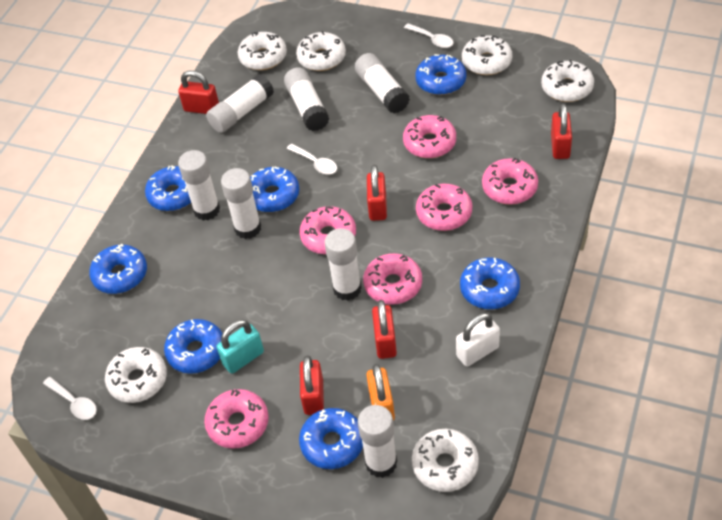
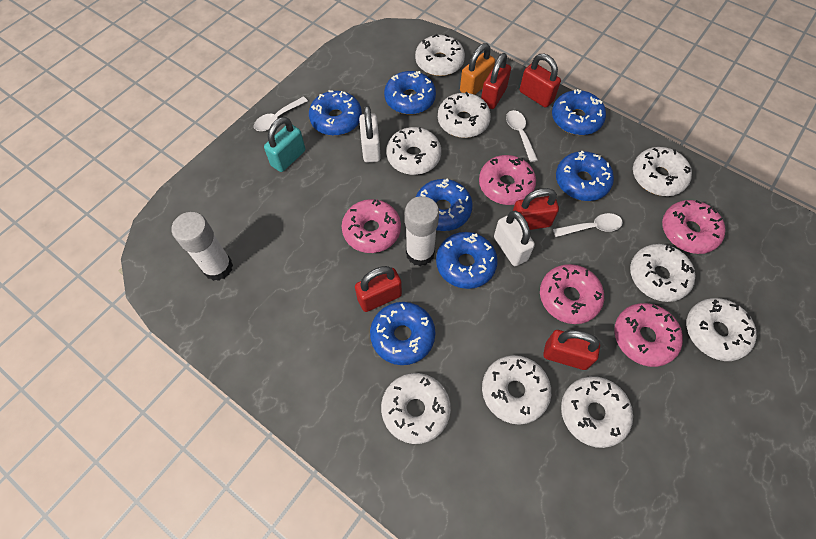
pink donut: 6 -> 5
white donut: 6 -> 9
white glue stick: 7 -> 2
white padlock: 1 -> 2

